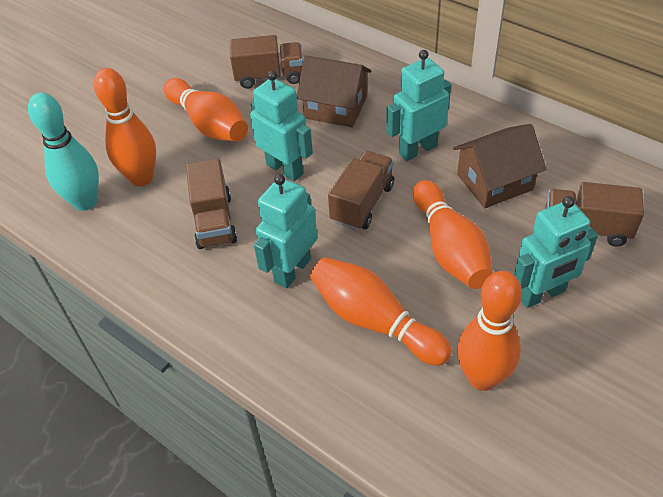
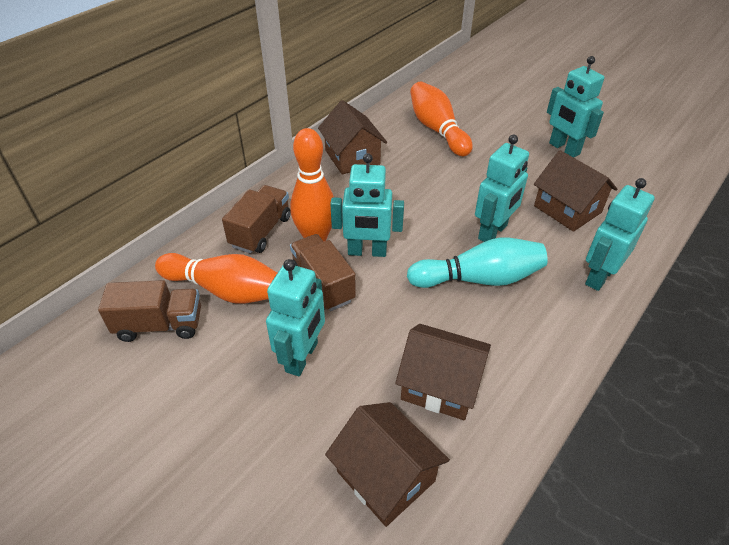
brown house: 2 -> 4
brown truck: 4 -> 3
orange bowling pin: 5 -> 3
turquoise robot: 4 -> 5

